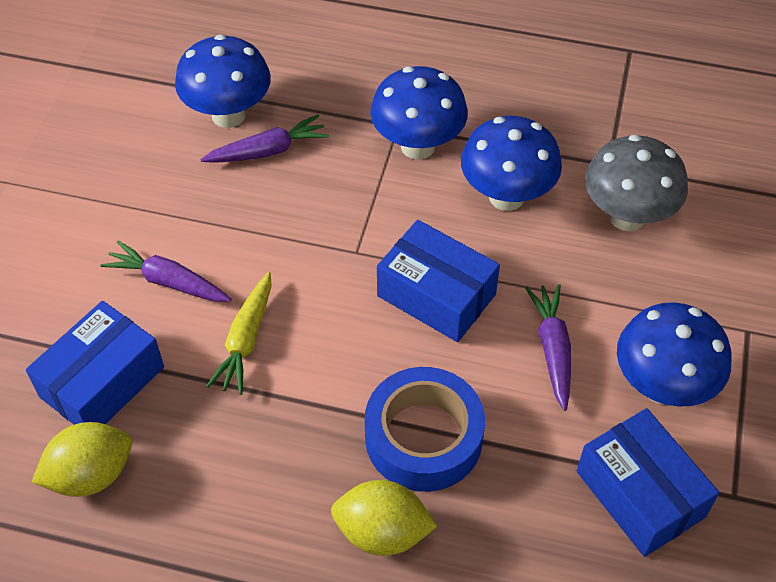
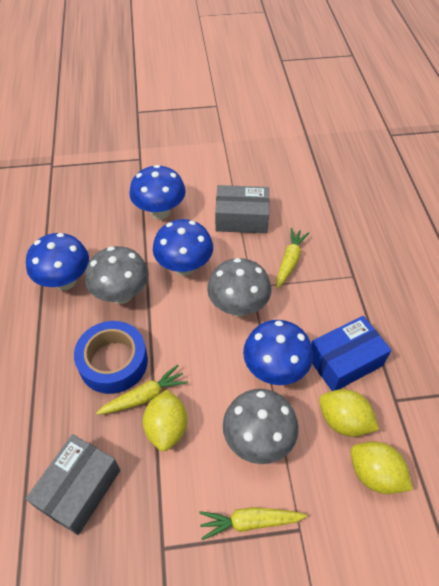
blue box: 3 -> 1
grey box: 0 -> 2
grey mushroom: 1 -> 3
purple carrot: 3 -> 0
yellow carrot: 1 -> 3
yellow lemon: 2 -> 3

